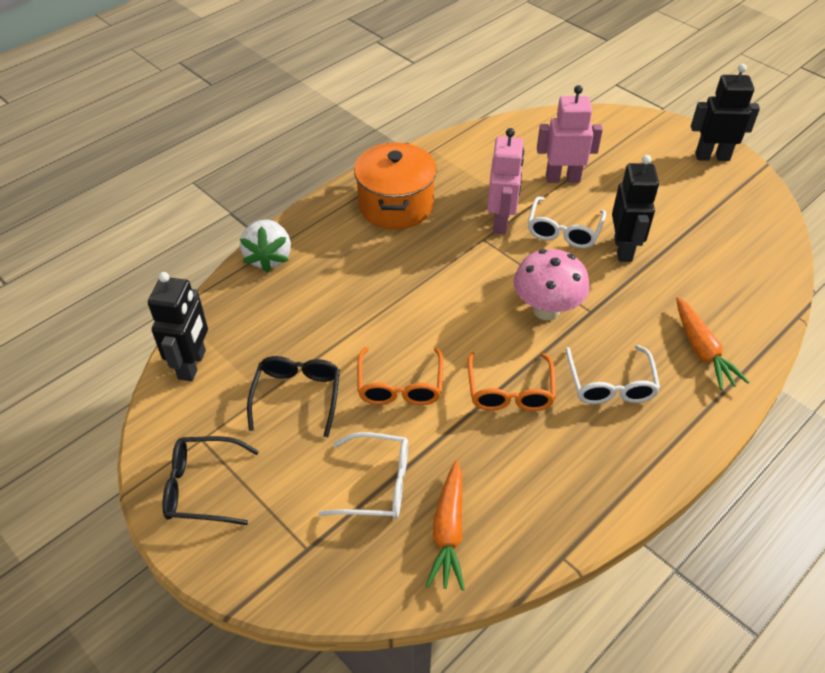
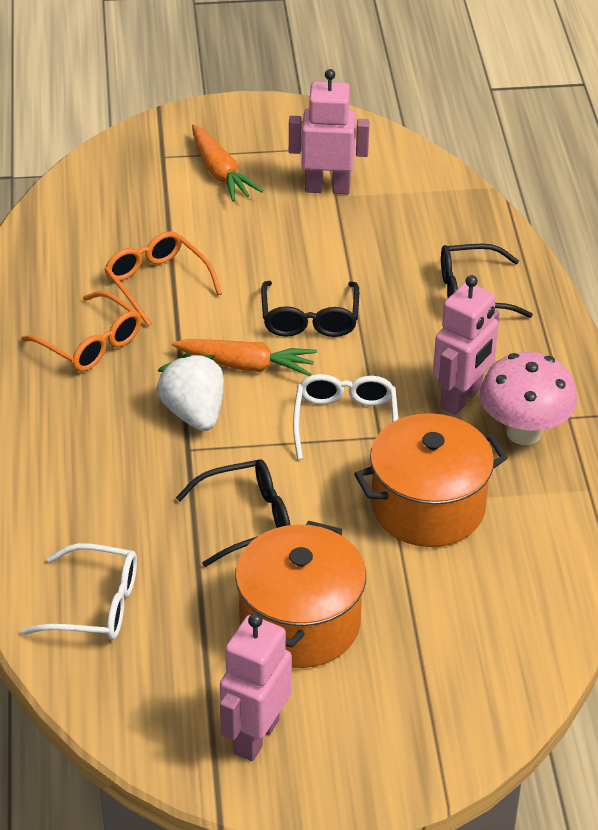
black glasses: 2 -> 3
black robot: 3 -> 0
orange pot: 1 -> 2
pink robot: 2 -> 3
white glasses: 3 -> 2

